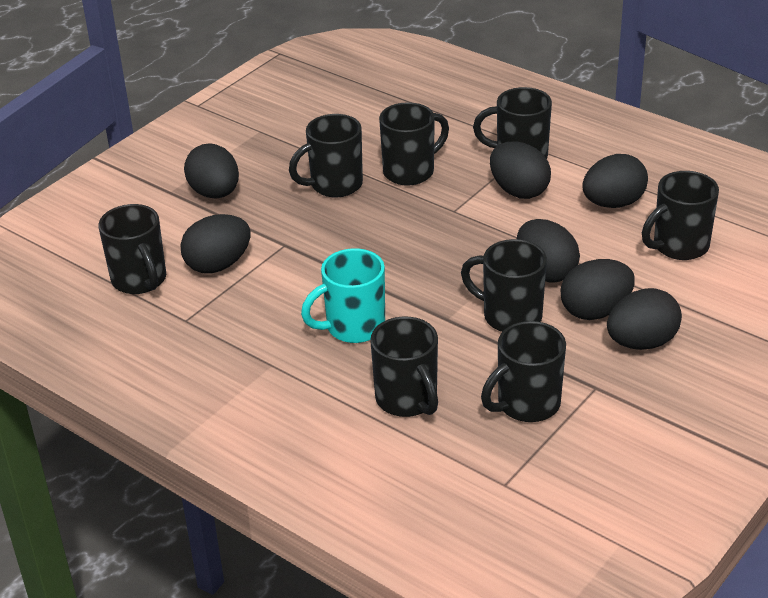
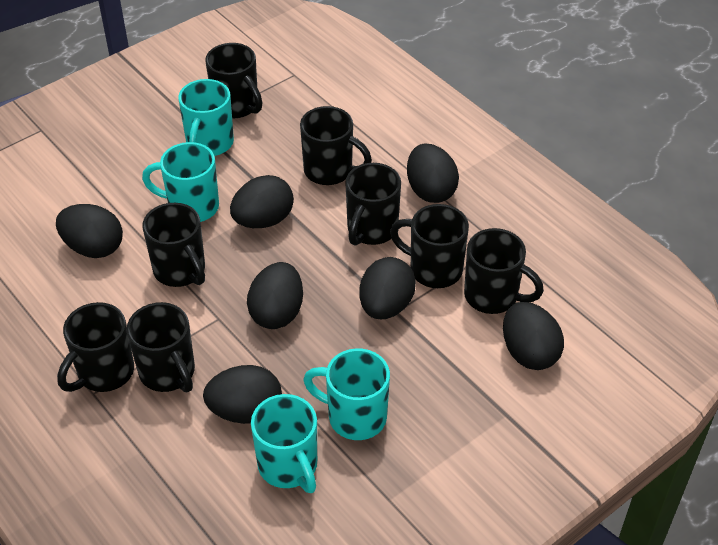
turquoise mug: 1 -> 4

